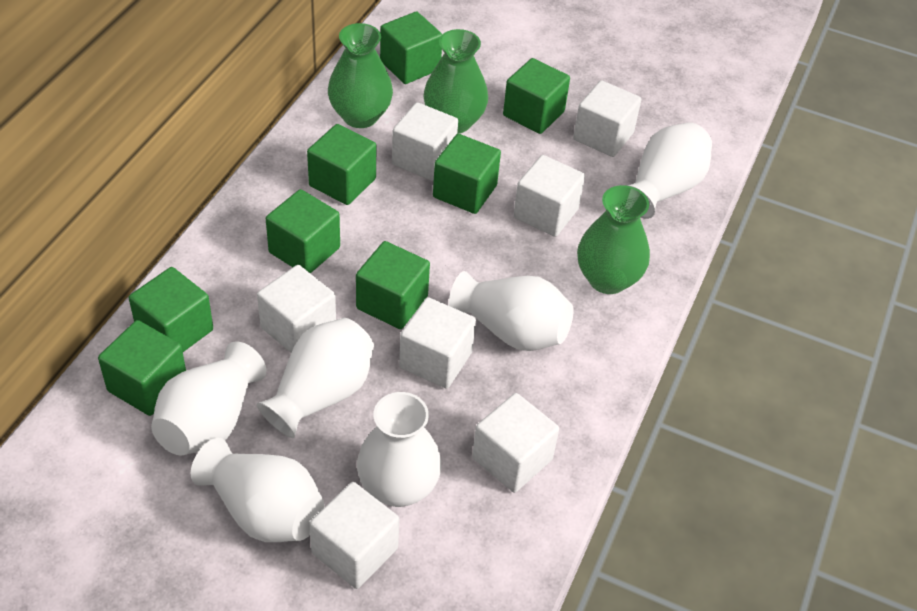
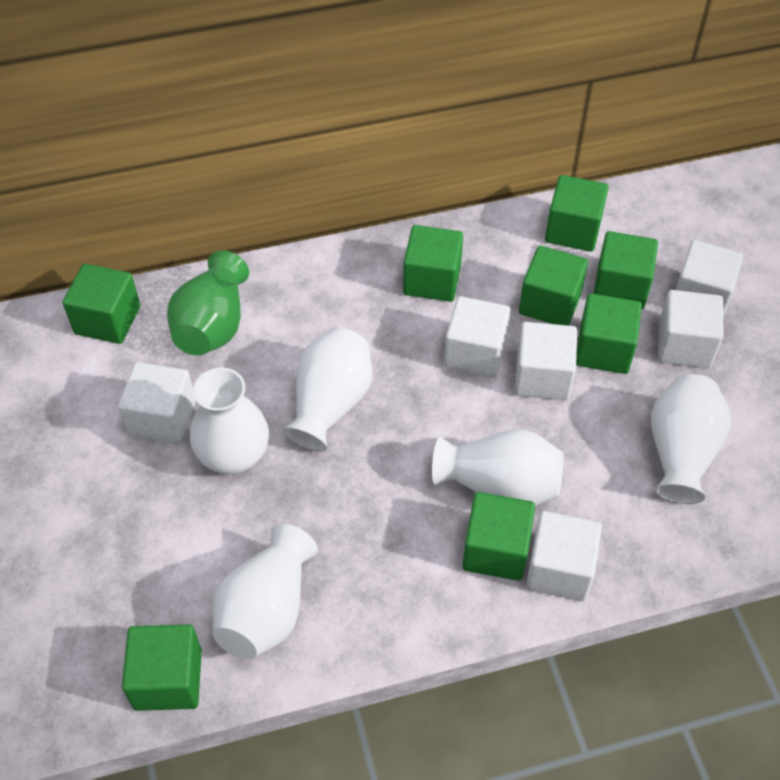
green vase: 3 -> 1
white cube: 7 -> 6
white vase: 6 -> 5

